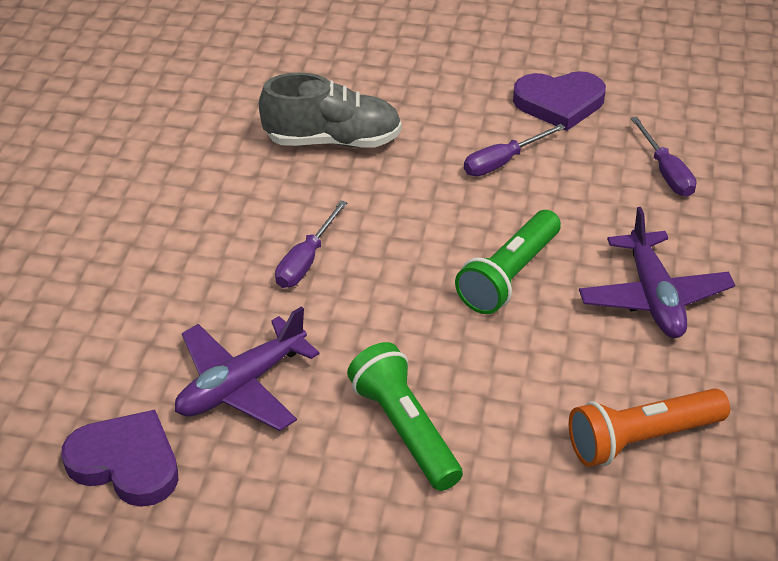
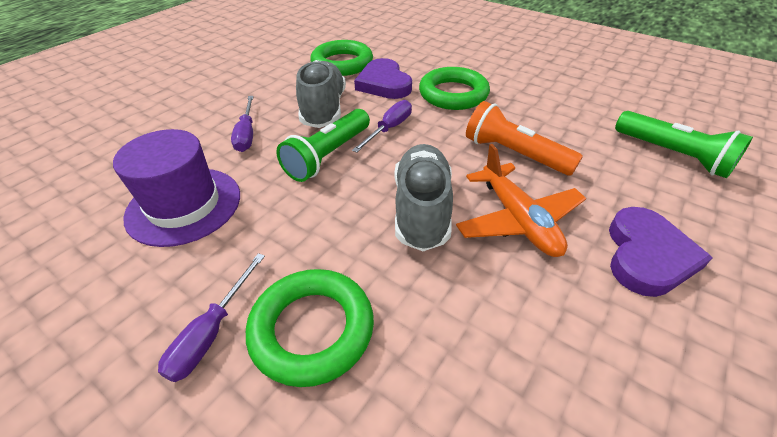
green ring: 0 -> 3
grey shoe: 1 -> 2
orange plane: 0 -> 1
purple hat: 0 -> 1
purple plane: 2 -> 0

